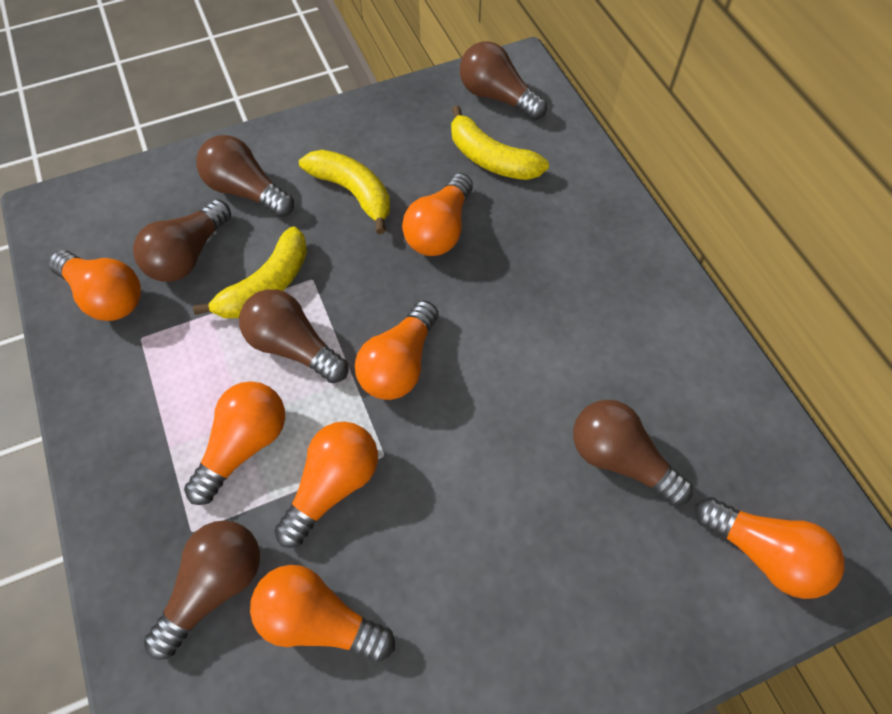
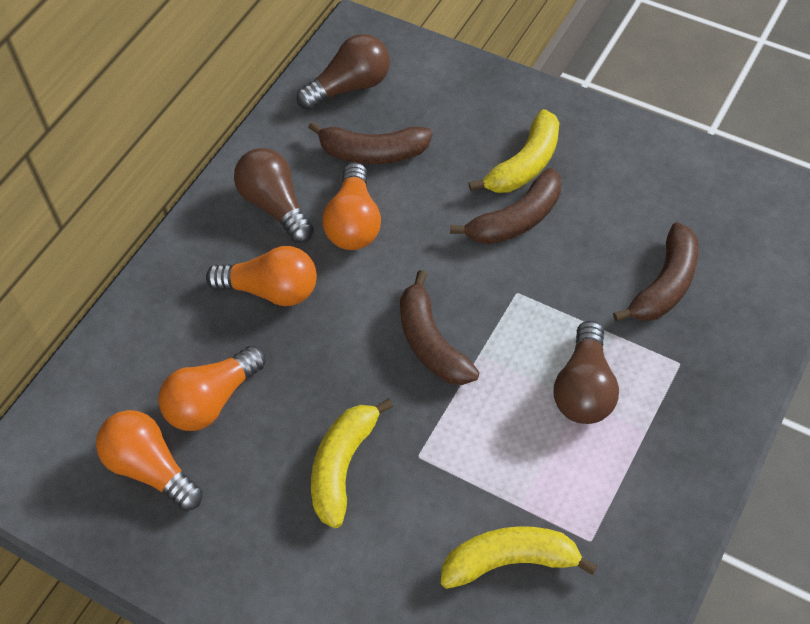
brown banana: 0 -> 4
brown light bulb: 6 -> 3
orange light bulb: 7 -> 4

